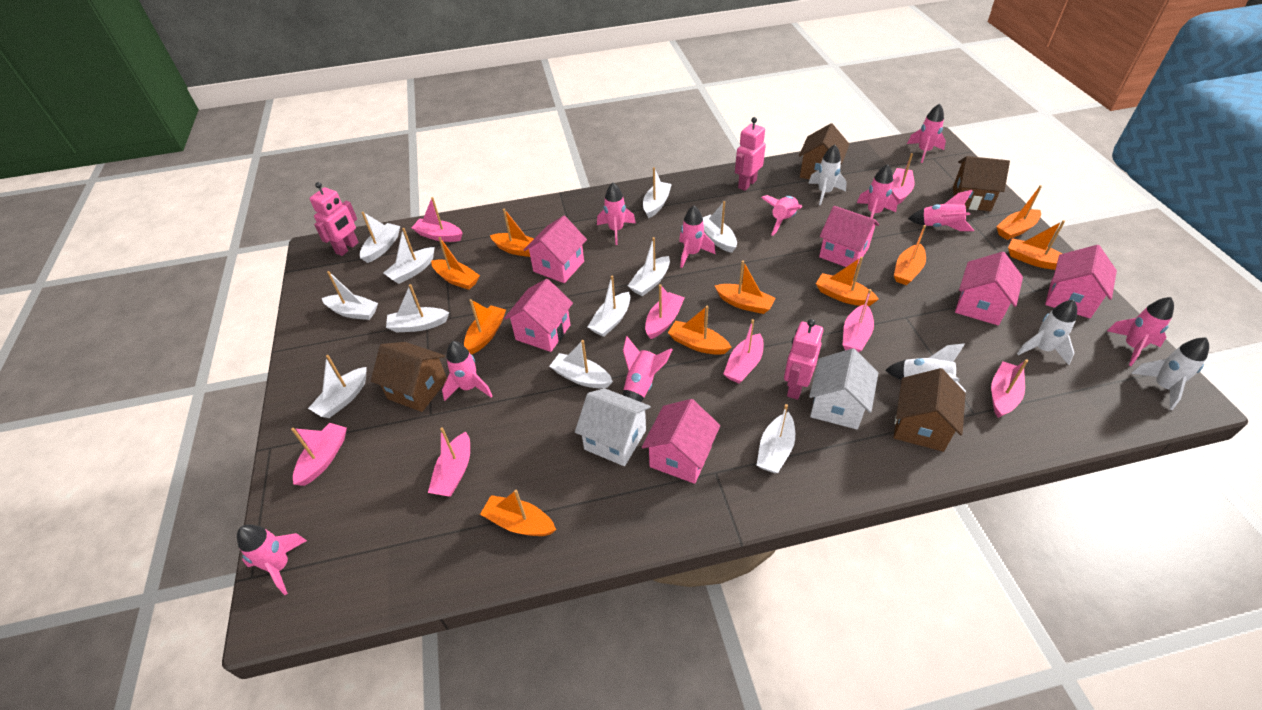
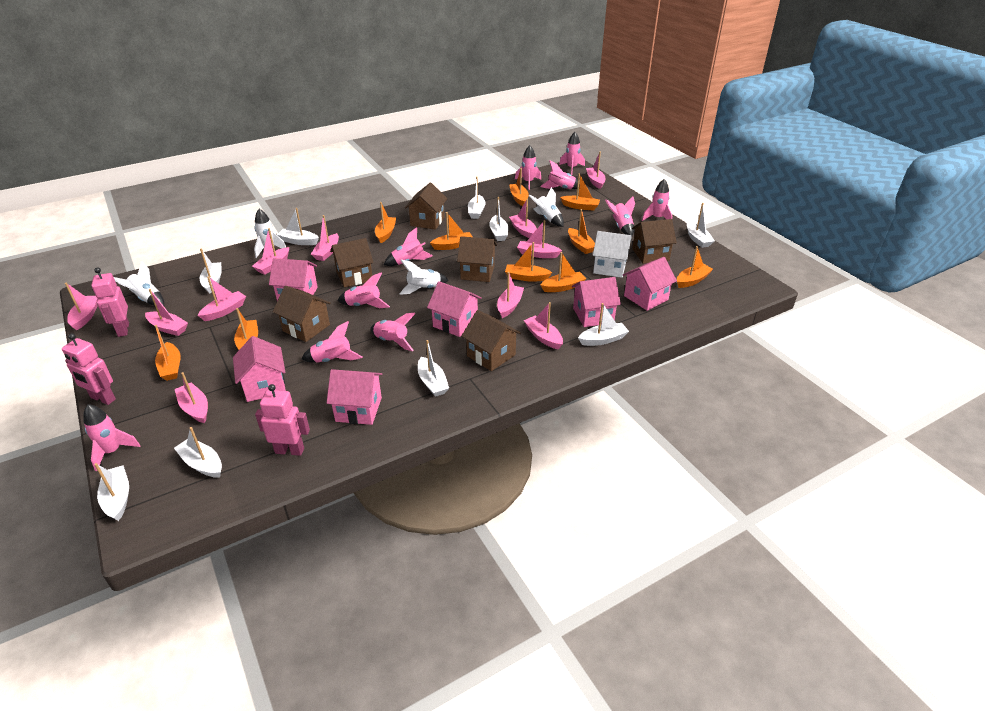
brown house: 4 -> 6
pink boat: 8 -> 11
white boat: 11 -> 9
white house: 2 -> 1

